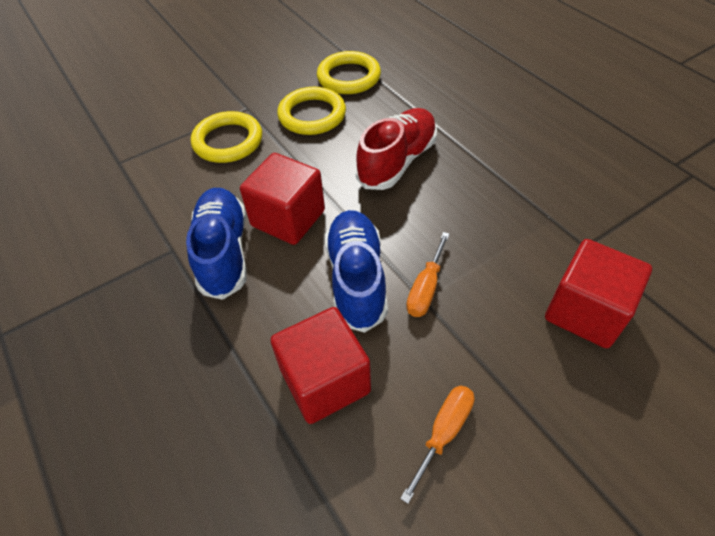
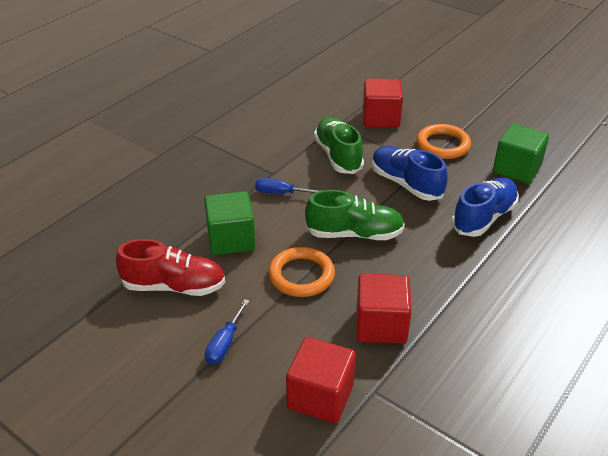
blue screwdriver: 0 -> 2
green cube: 0 -> 2
green shoe: 0 -> 2
orange ring: 0 -> 2
orange screwdriver: 2 -> 0
yellow ring: 3 -> 0

